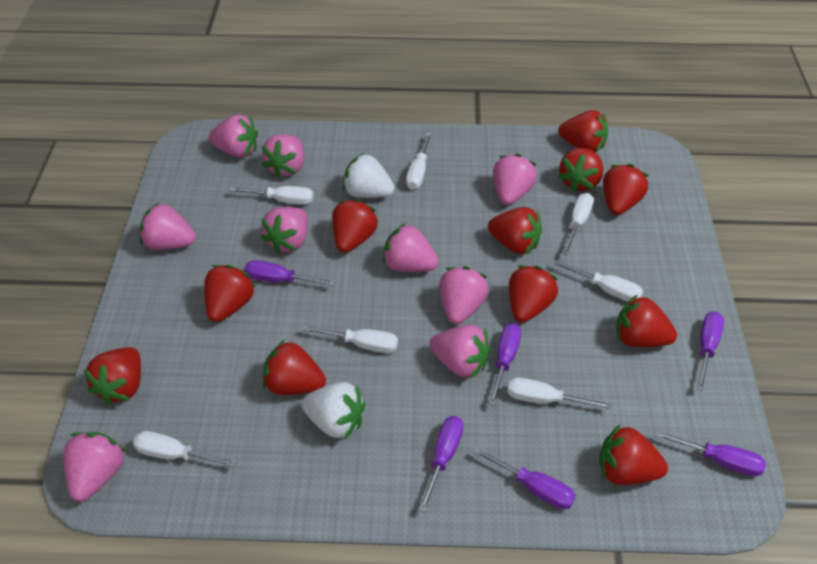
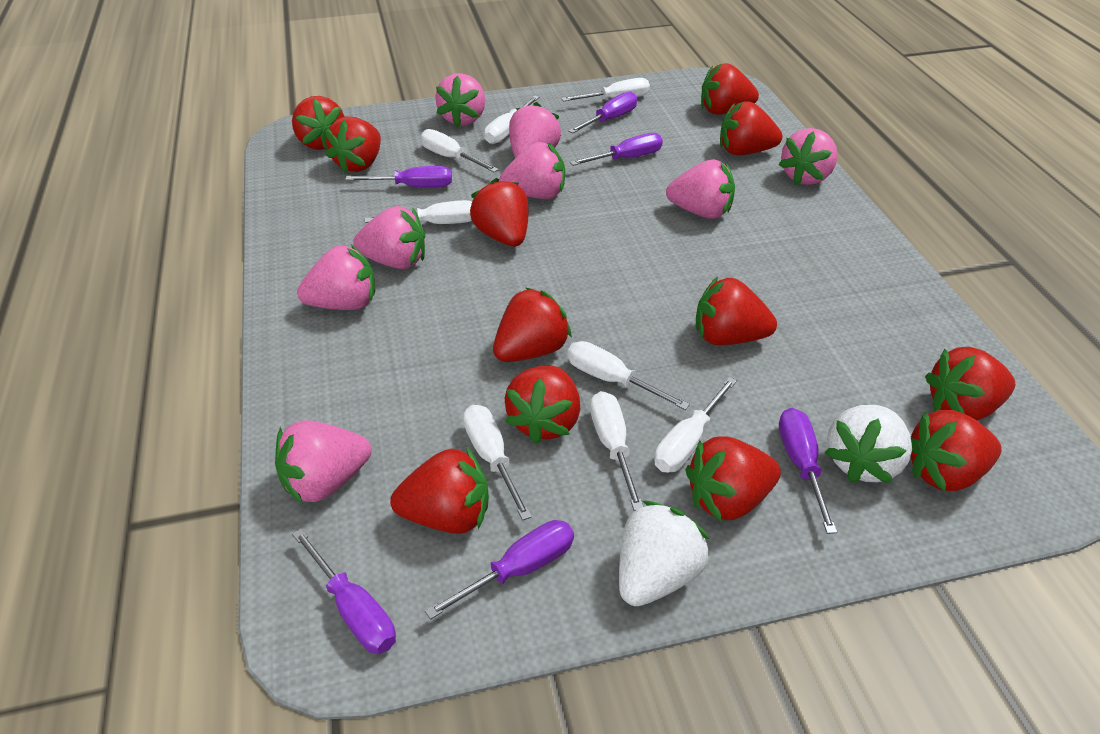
pink strawberry: 9 -> 8
red strawberry: 11 -> 12
white screwdriver: 7 -> 8

